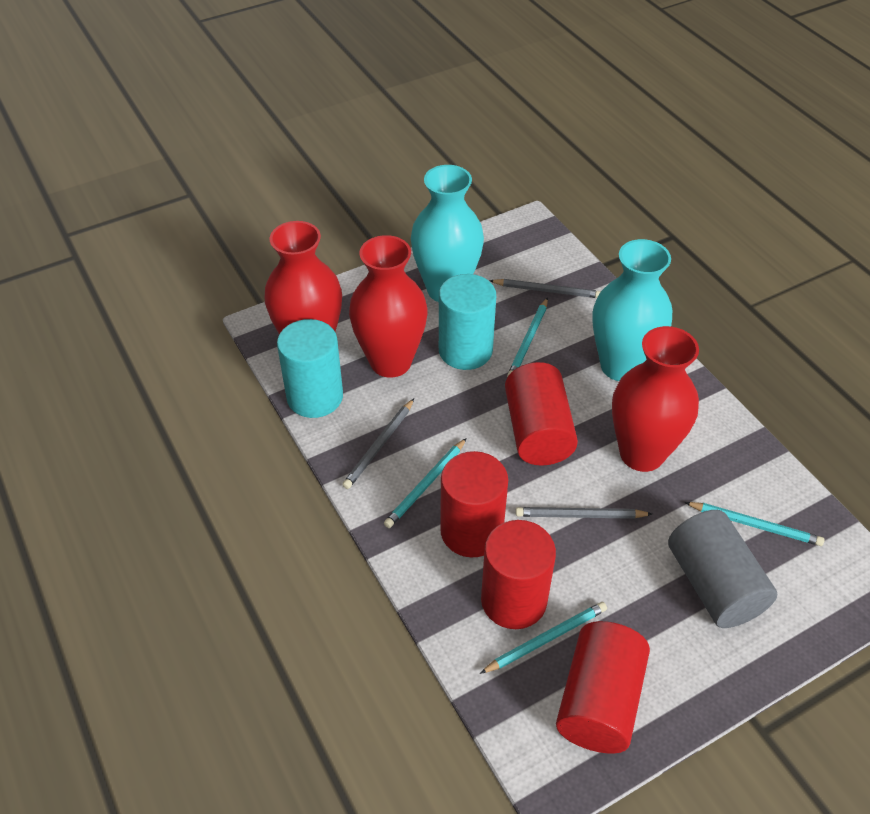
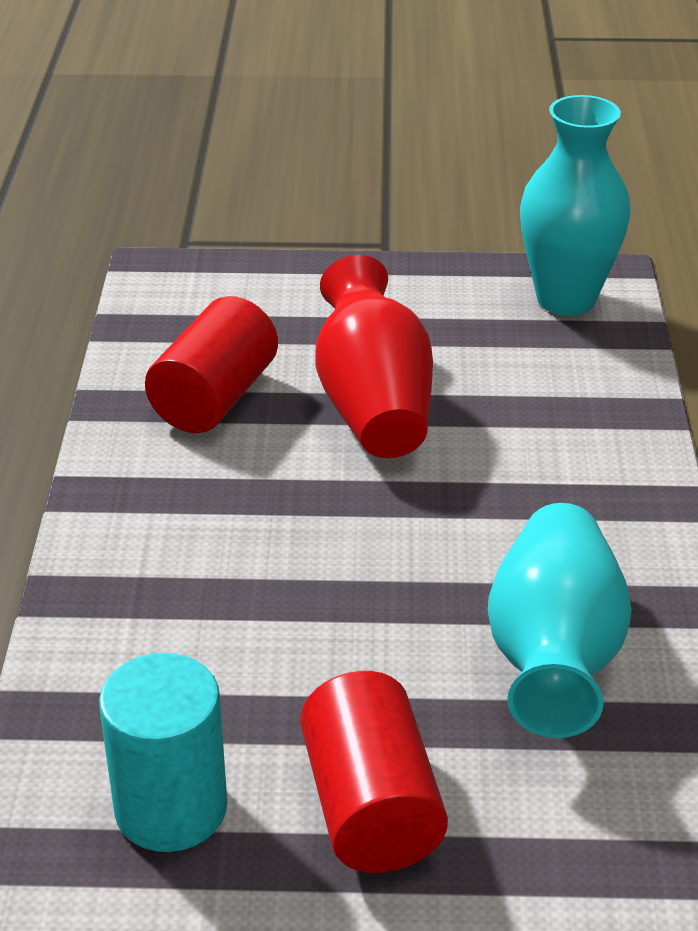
grey cylinder: 1 -> 0
grey pencil: 3 -> 0
red cylinder: 4 -> 2
red vase: 3 -> 1
turquoise cylinder: 2 -> 1
turquoise pencil: 4 -> 0

